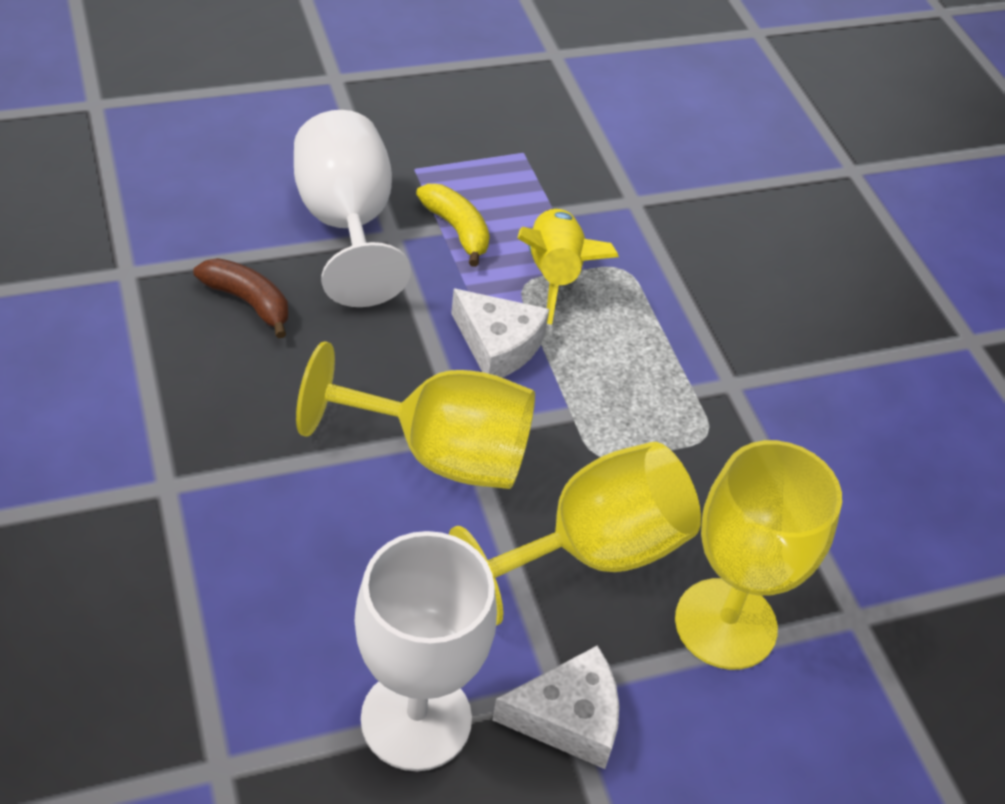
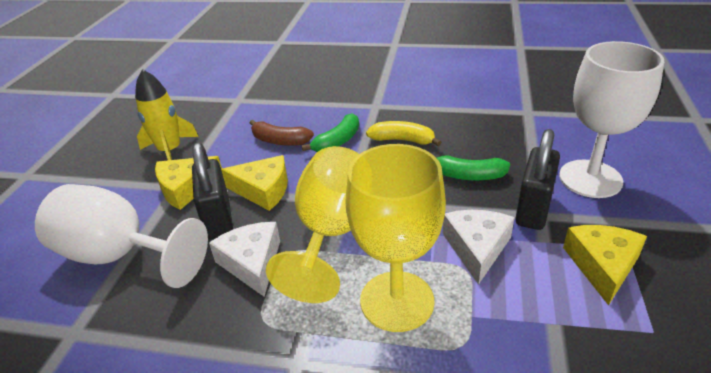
black padlock: 0 -> 2
green banana: 0 -> 2
yellow cheese: 0 -> 3
yellow goblet: 3 -> 2

